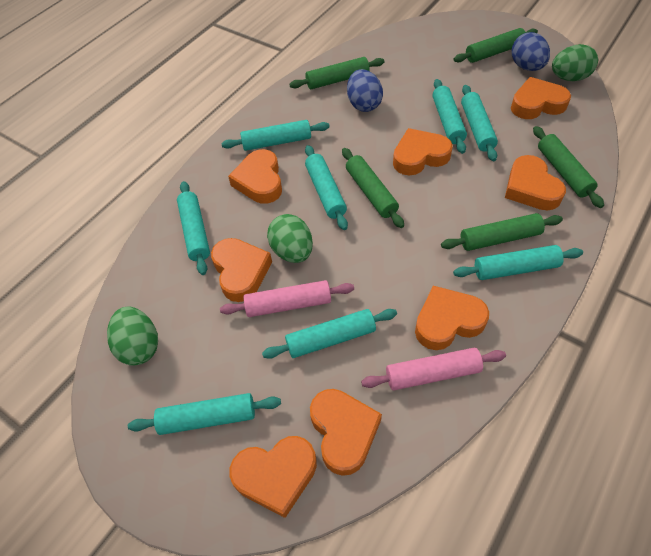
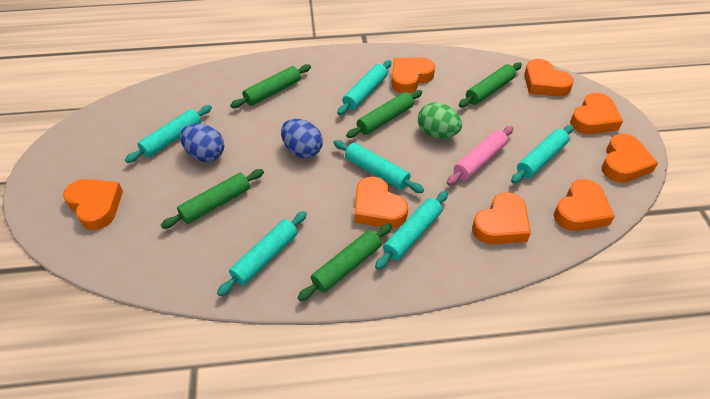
green egg: 3 -> 1
pink rolling pin: 2 -> 1
turquoise rolling pin: 8 -> 6

